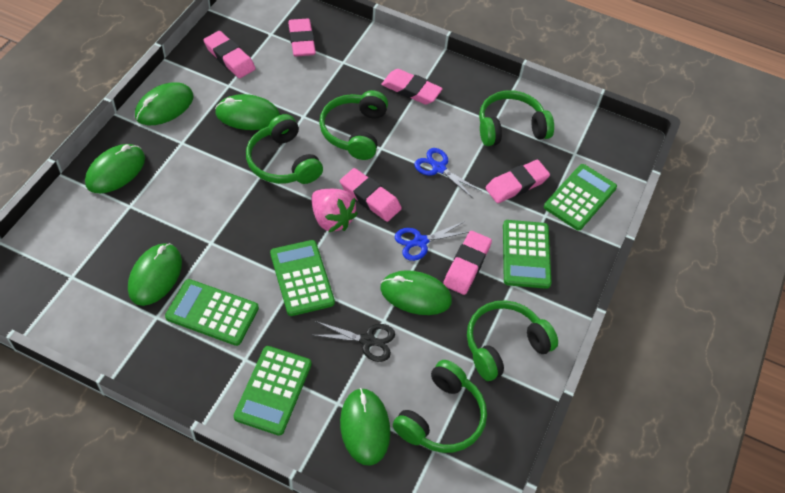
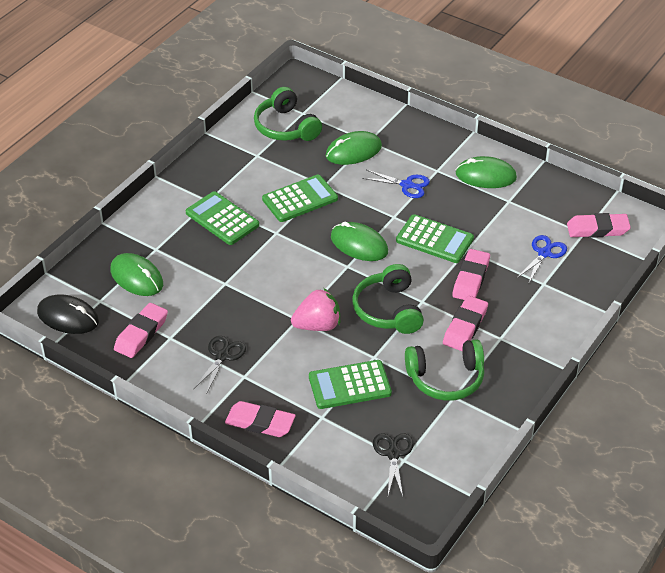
black mouse: 0 -> 1
black scissors: 1 -> 2
green calculator: 5 -> 4
green headphones: 5 -> 3
green mouse: 6 -> 4
pink eraser: 6 -> 5

